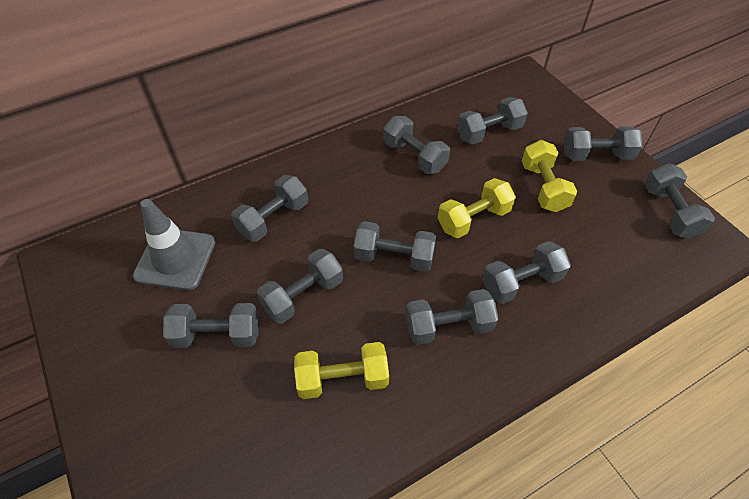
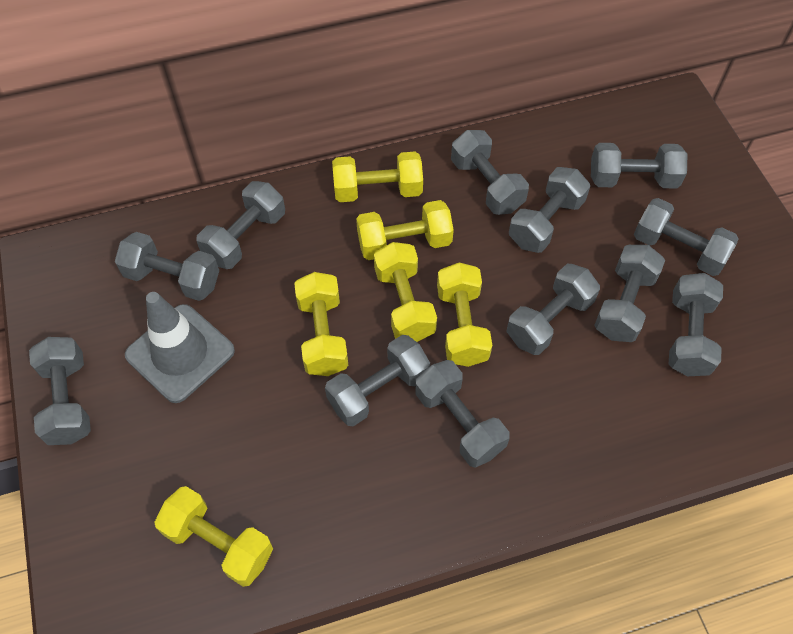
grey dumbbell: 10 -> 12
yellow dumbbell: 3 -> 6

